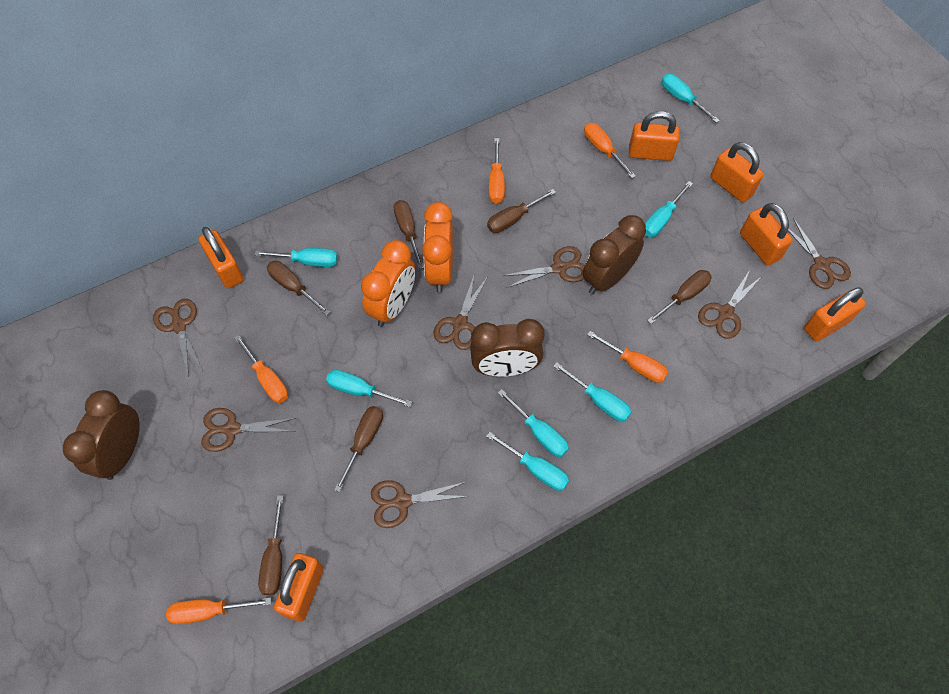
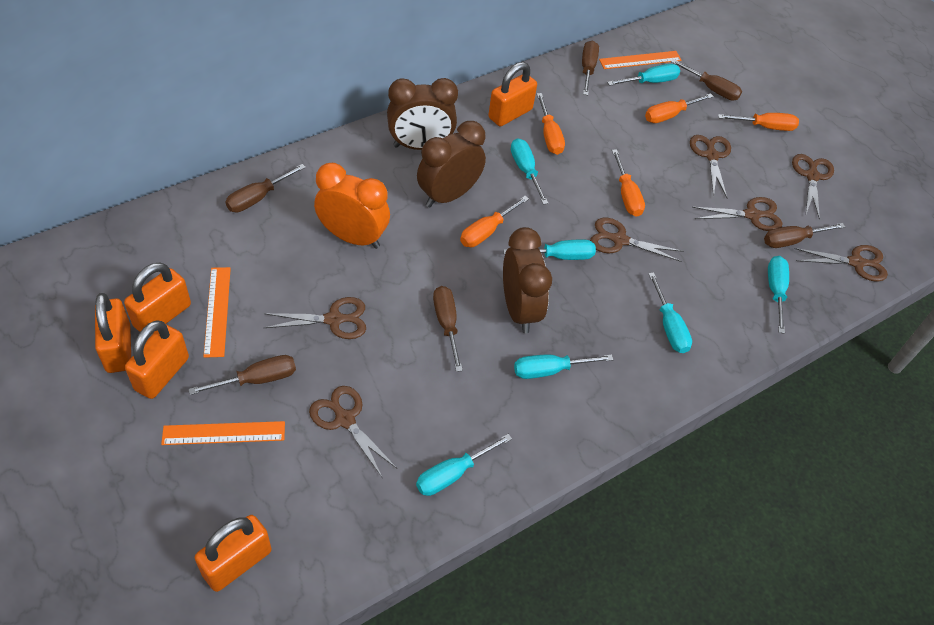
orange clock: 2 -> 1
orange padlock: 6 -> 5
orange ruler: 0 -> 3

